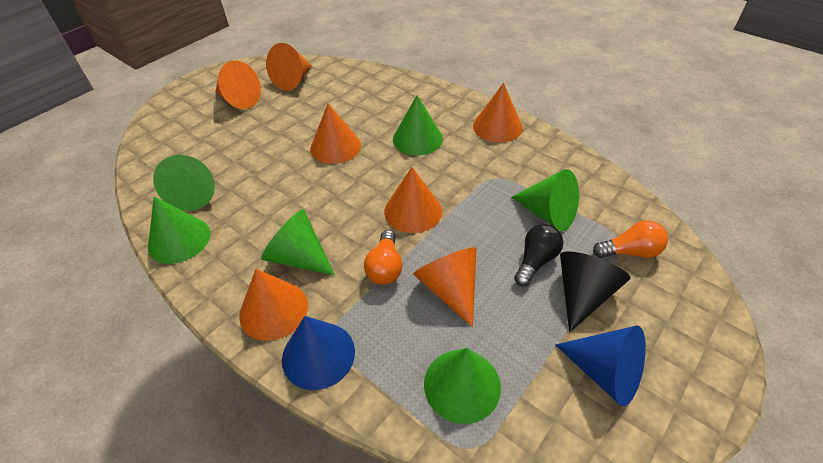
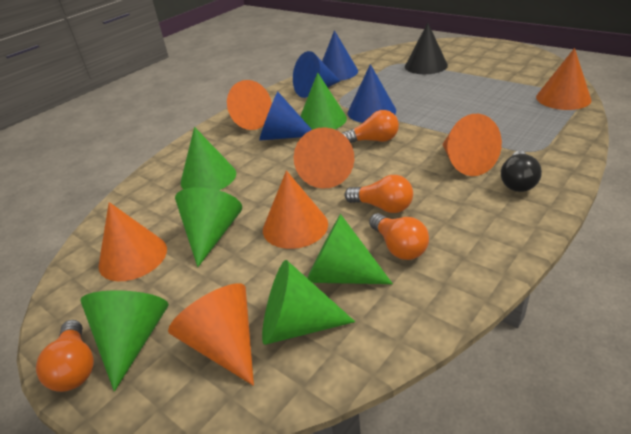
blue cone: 2 -> 4
orange light bulb: 2 -> 4

